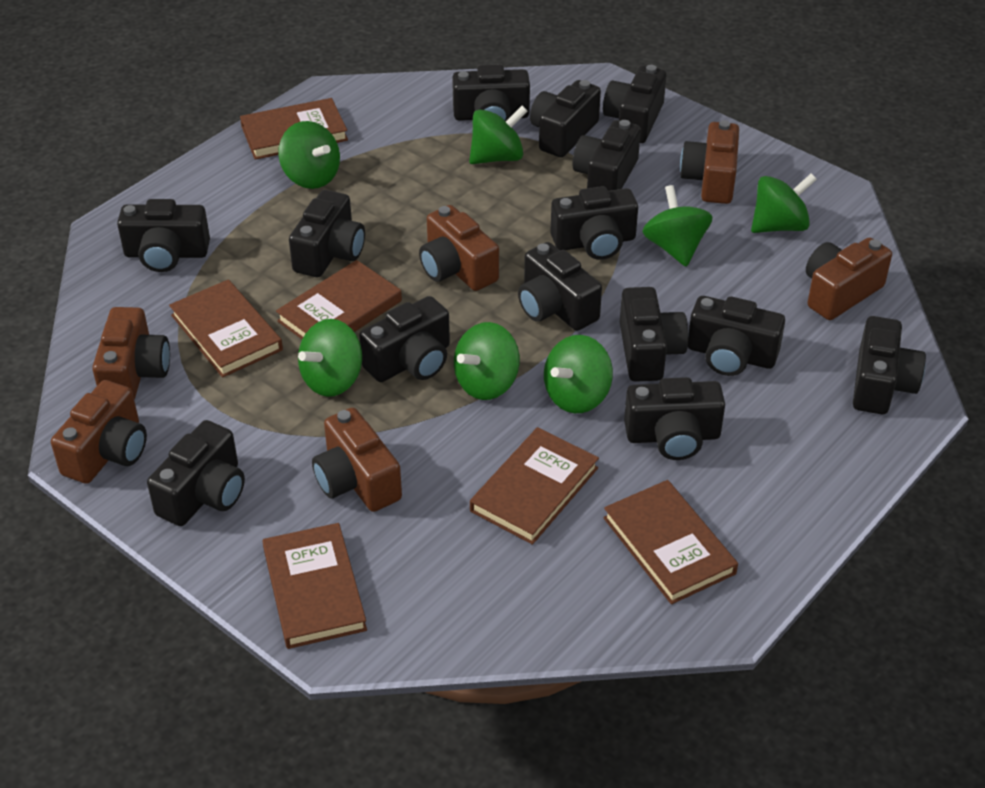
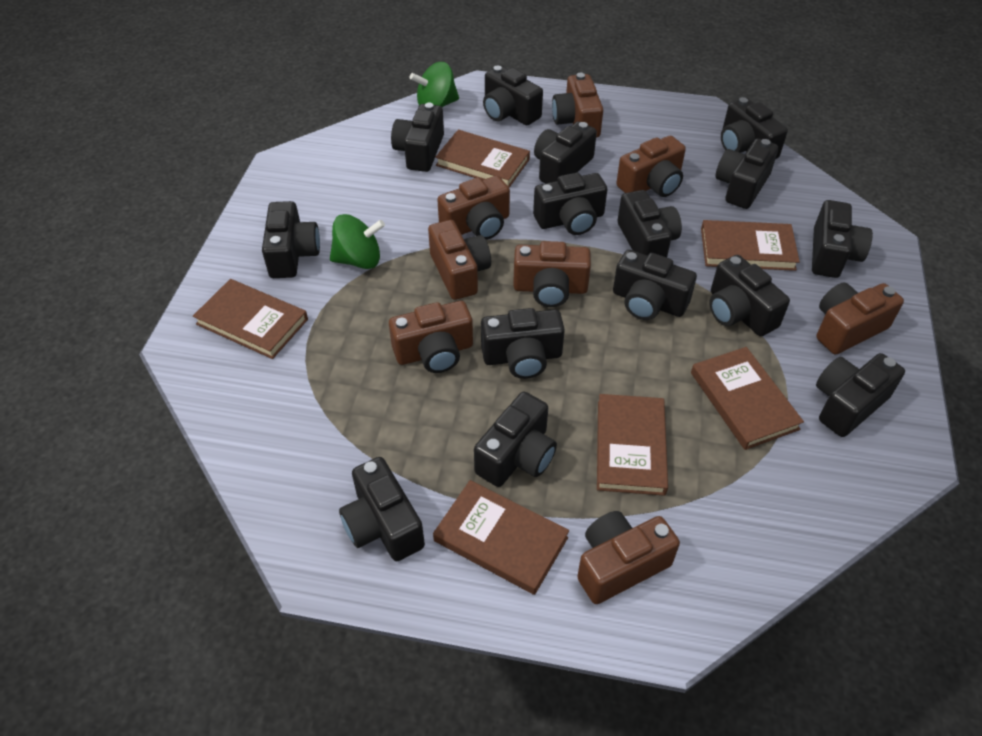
black camera: 14 -> 15
brown camera: 6 -> 8
green spinning top: 7 -> 2

